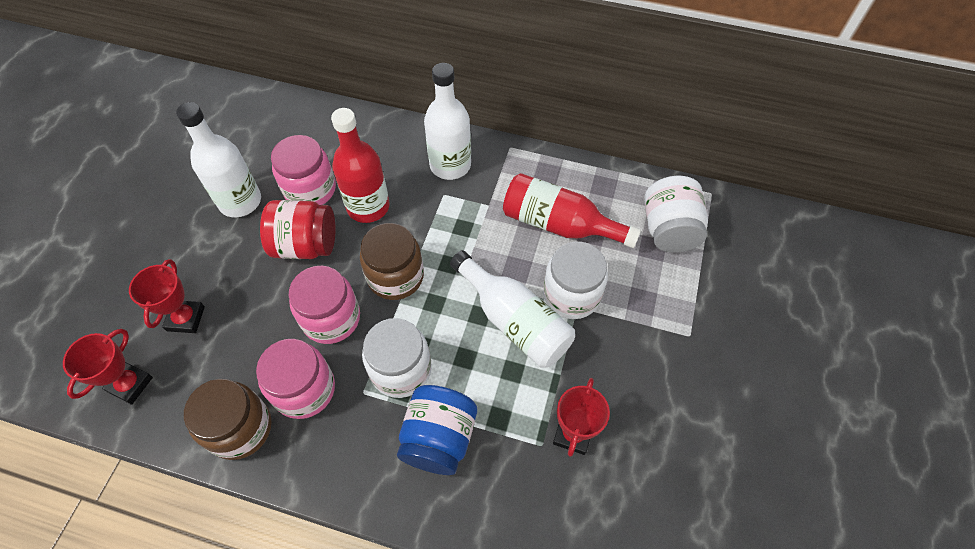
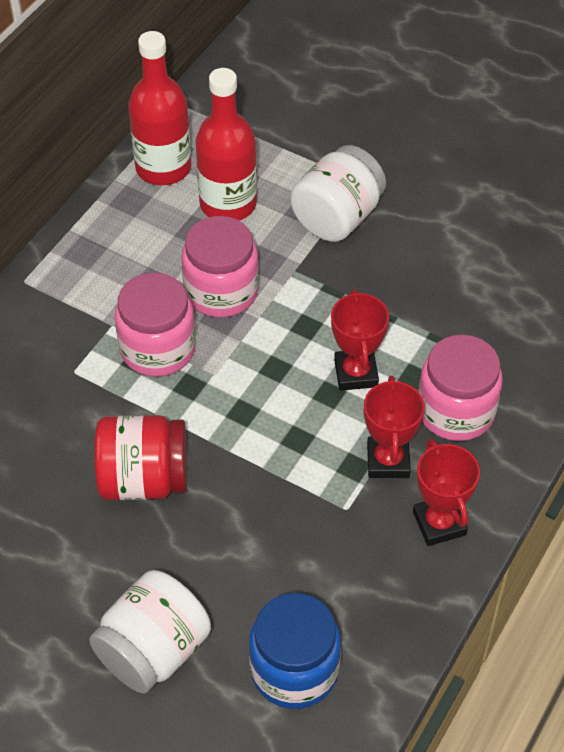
brown jar: 2 -> 0
white bottle: 3 -> 0
white jar: 3 -> 2

